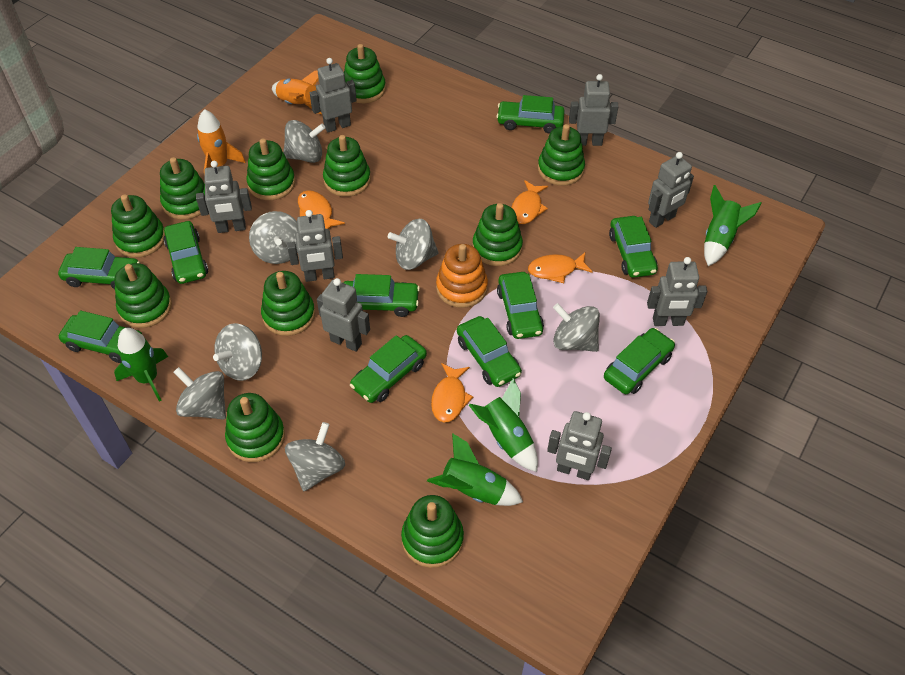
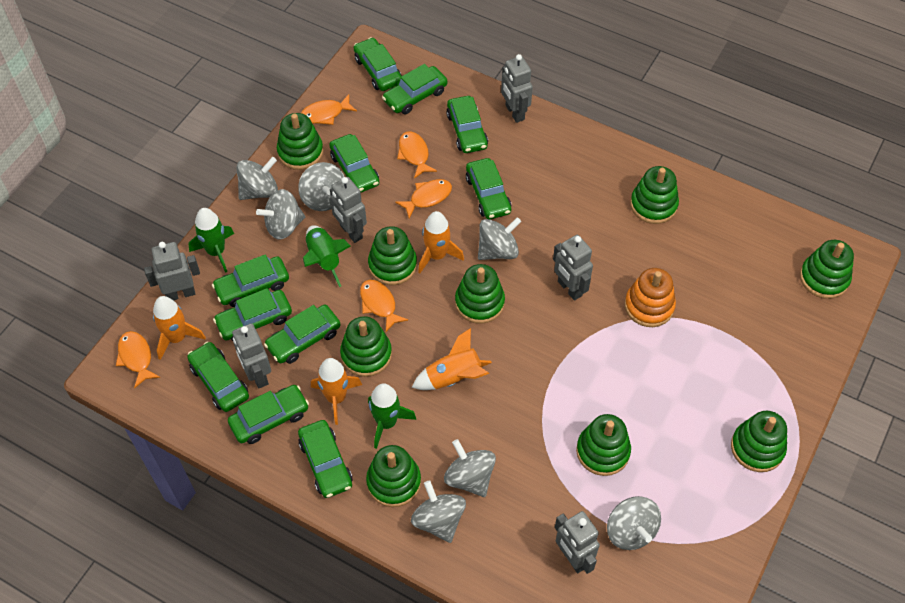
green car: 10 -> 11
green rocket: 4 -> 3
green stacking toy: 11 -> 9
grey robot: 8 -> 6
orange fish: 4 -> 5
orange rocket: 2 -> 4

